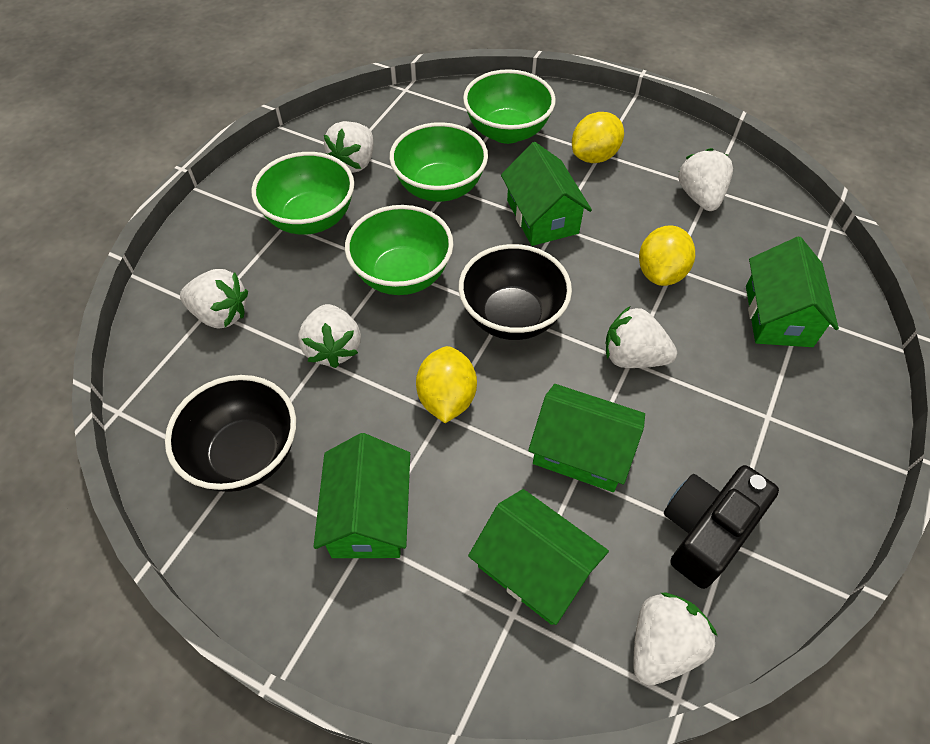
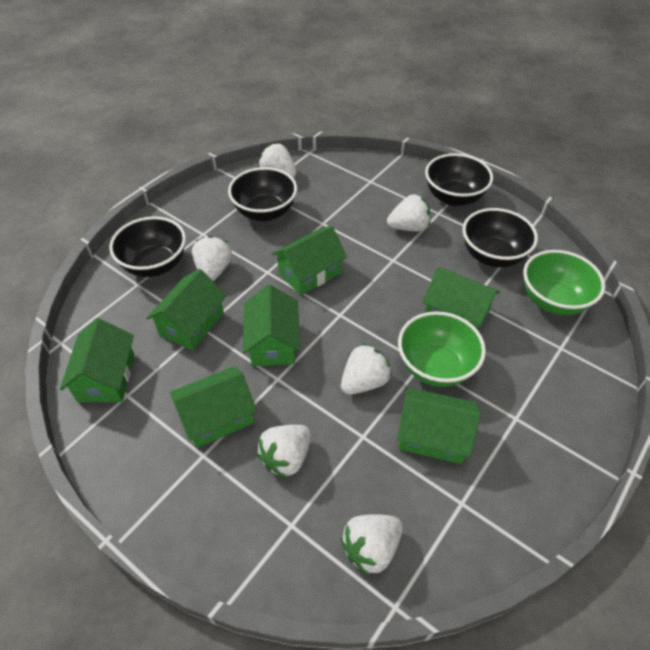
black bowl: 2 -> 4
black camera: 1 -> 0
green bowl: 4 -> 2
green house: 5 -> 7
yellow lemon: 3 -> 0

